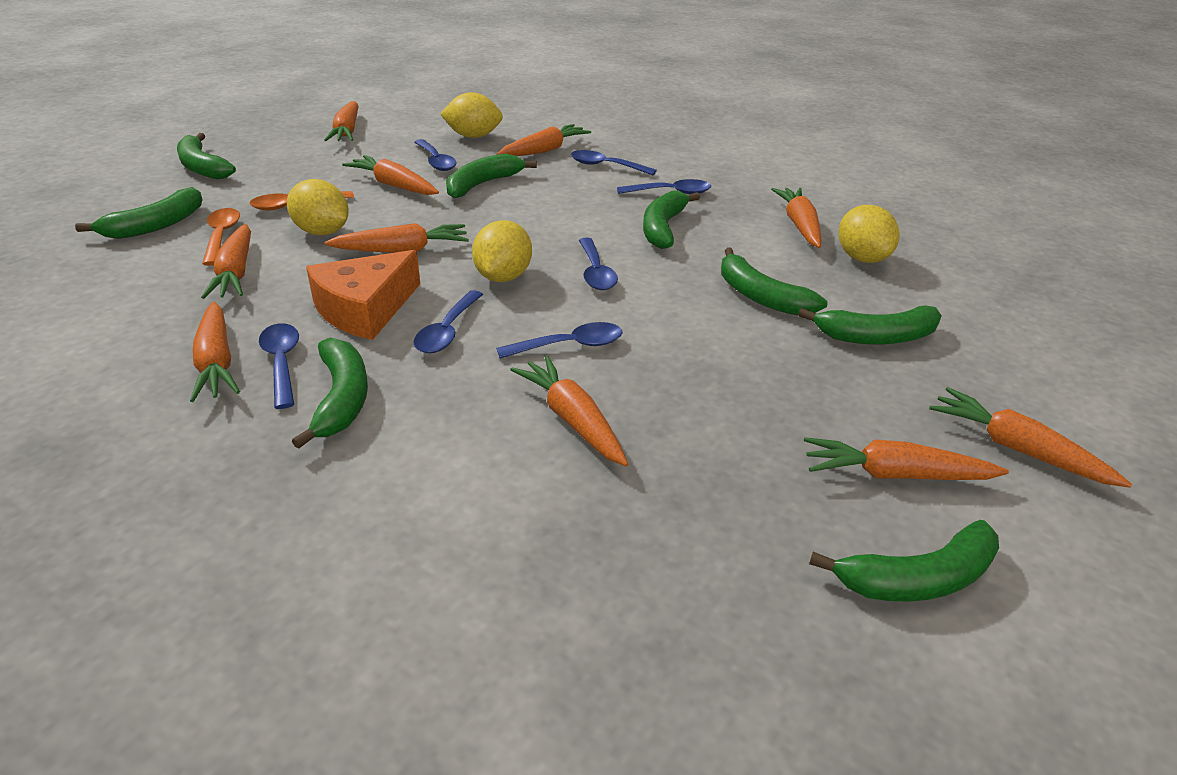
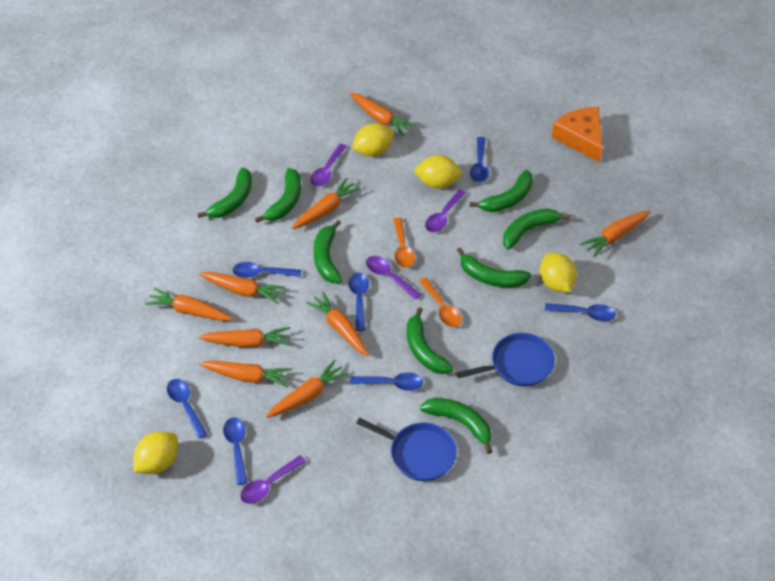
blue pan: 0 -> 2
orange carrot: 10 -> 9
purple spoon: 0 -> 4

